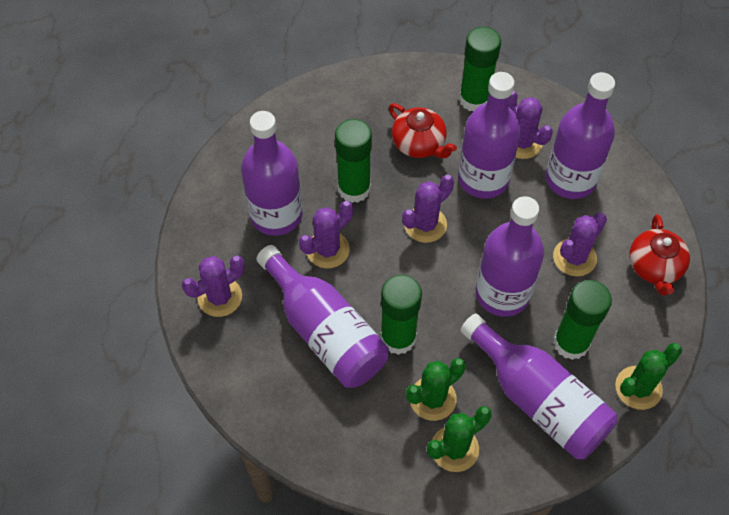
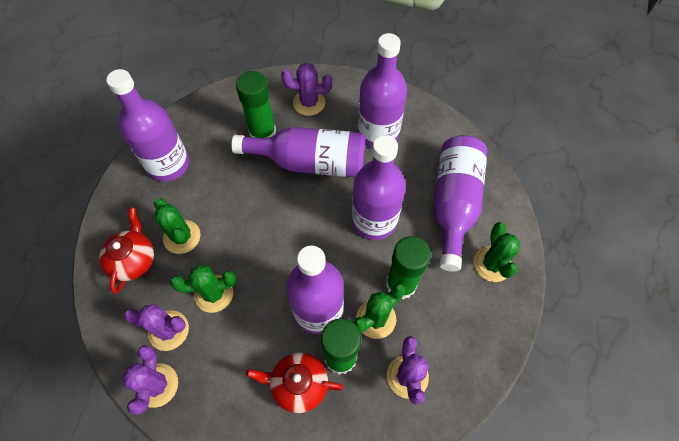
green cactus: 3 -> 4
green glue stick: 4 -> 3
purple cactus: 5 -> 4

